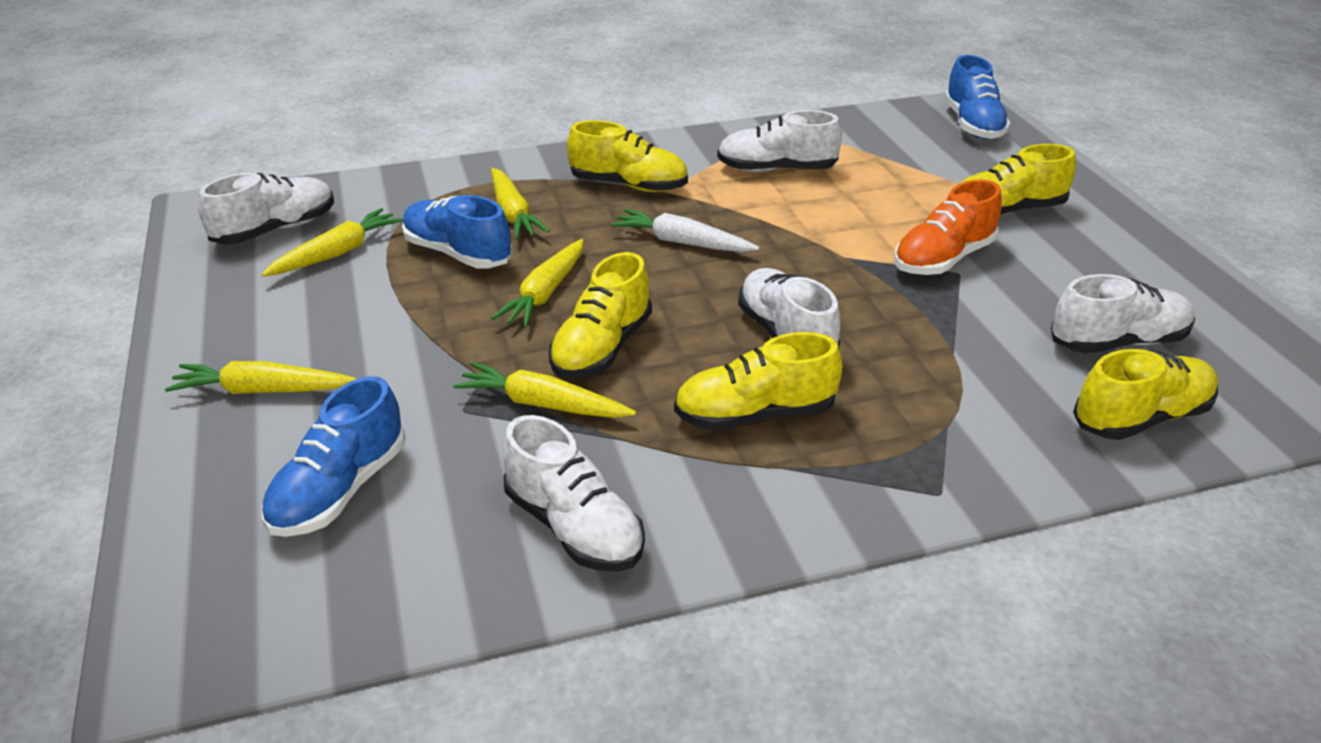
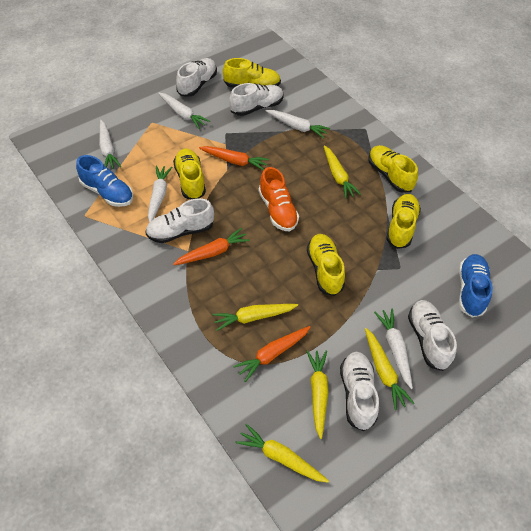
blue shoe: 3 -> 2
orange carrot: 0 -> 3
white carrot: 1 -> 5

